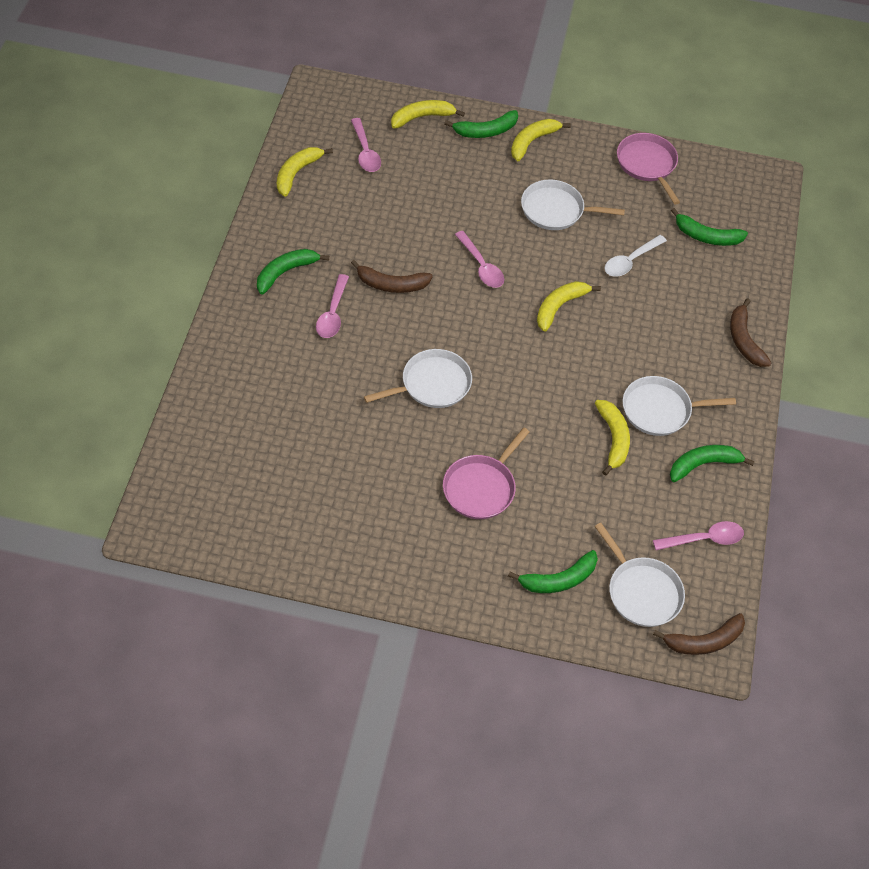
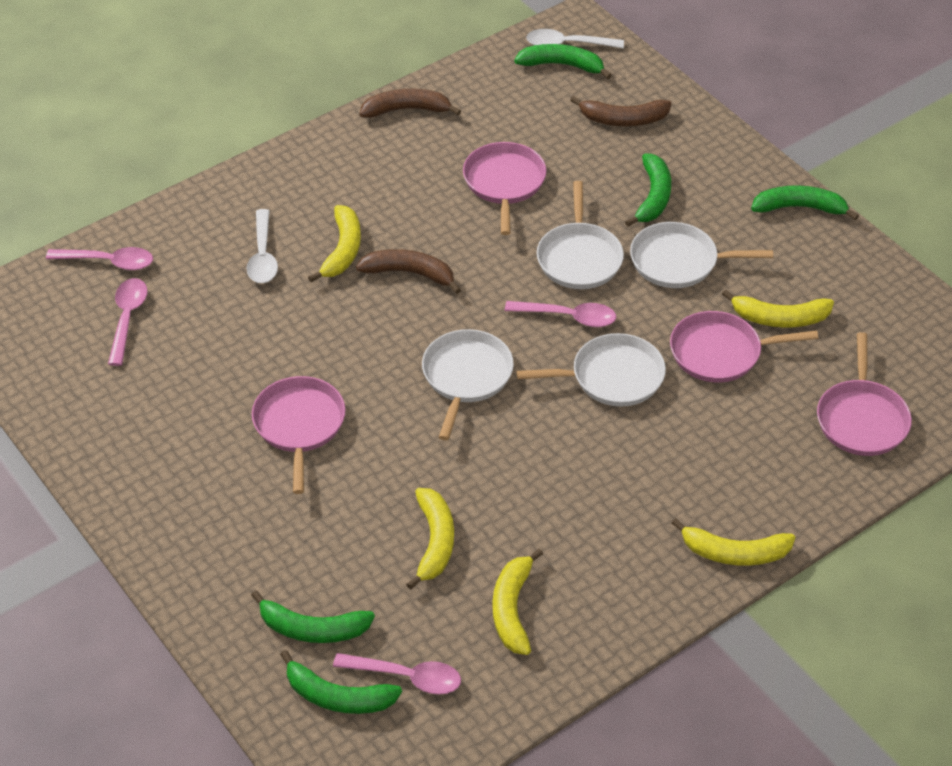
pink pan: 2 -> 4
white spoon: 1 -> 2

